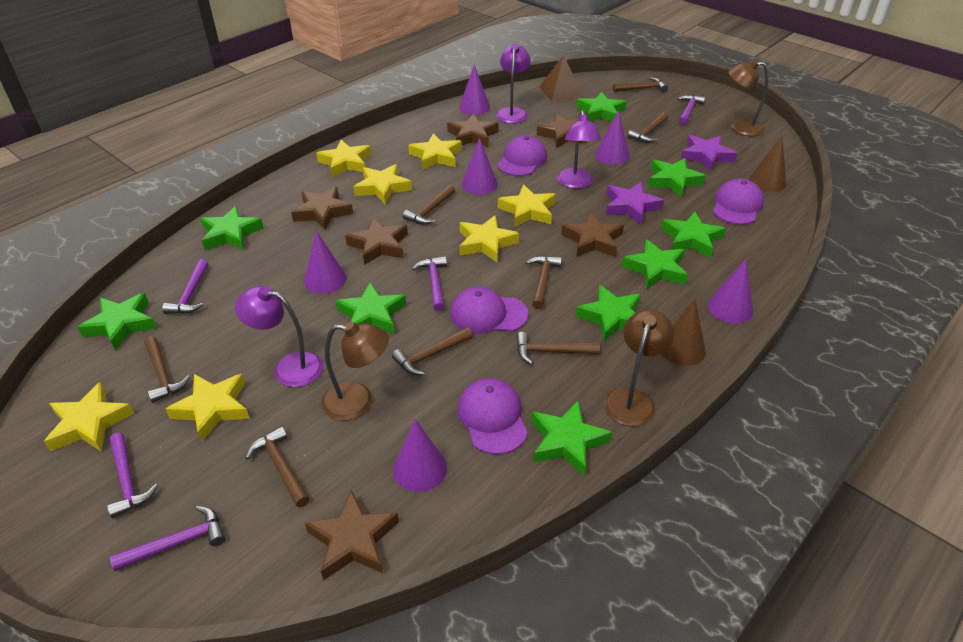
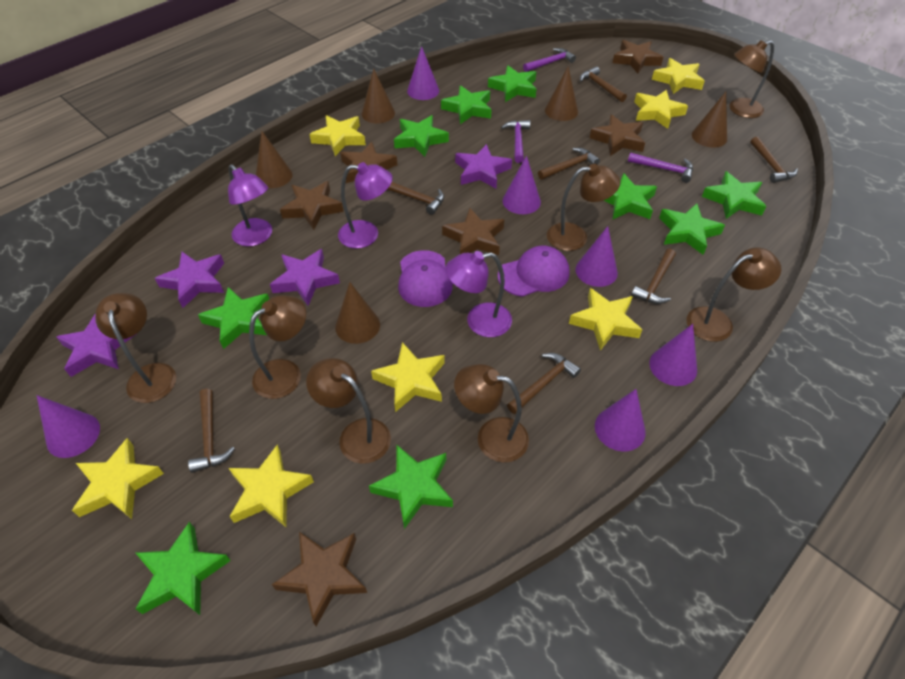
brown cone: 2 -> 5
brown hammer: 8 -> 7
brown lamp: 3 -> 7
brown pyramid: 1 -> 0
purple cap: 4 -> 2
purple hammer: 5 -> 3
purple star: 2 -> 4

